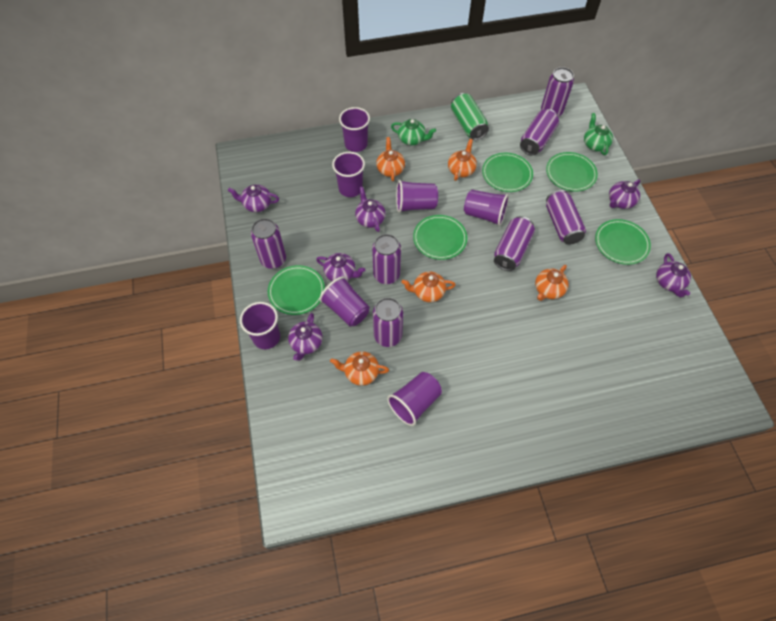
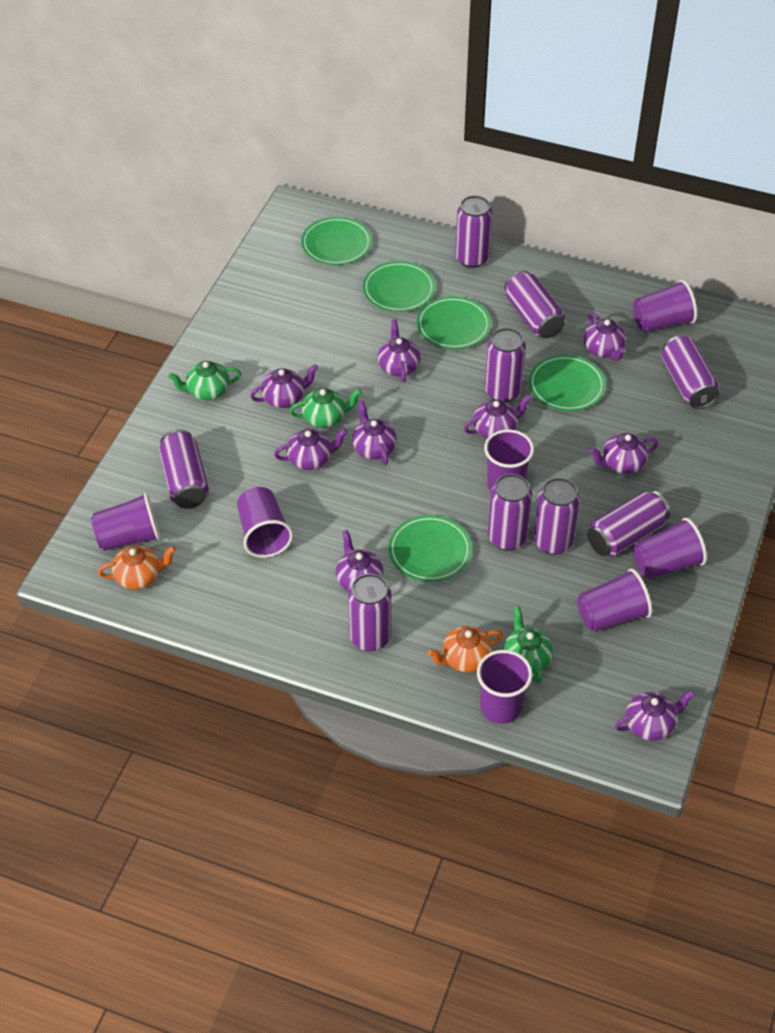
green can: 1 -> 0
green teapot: 2 -> 3
orange teapot: 5 -> 2
purple can: 7 -> 9
purple teapot: 6 -> 9

